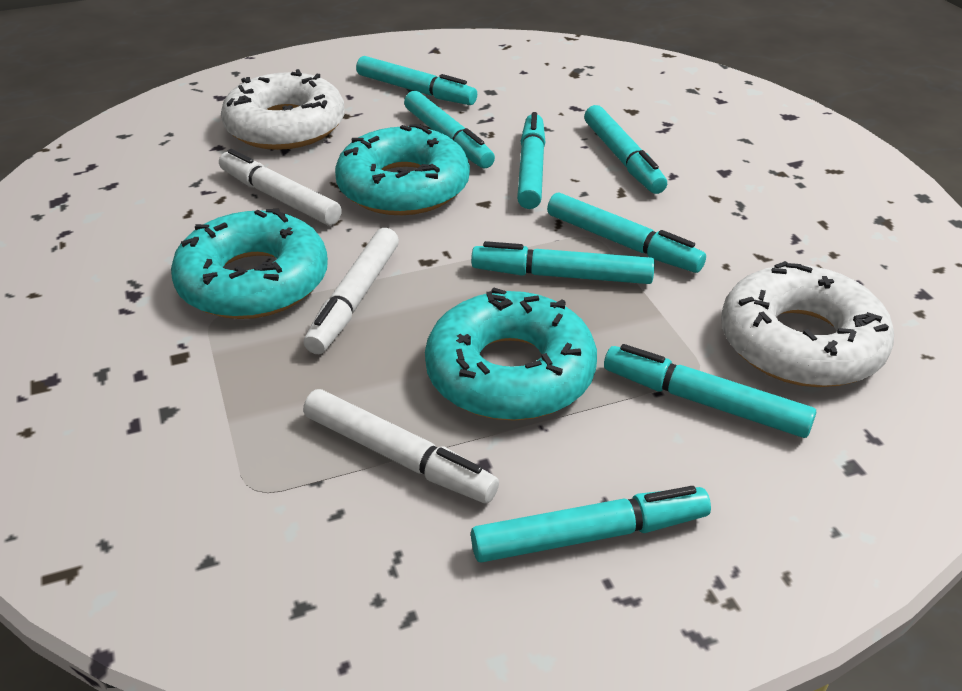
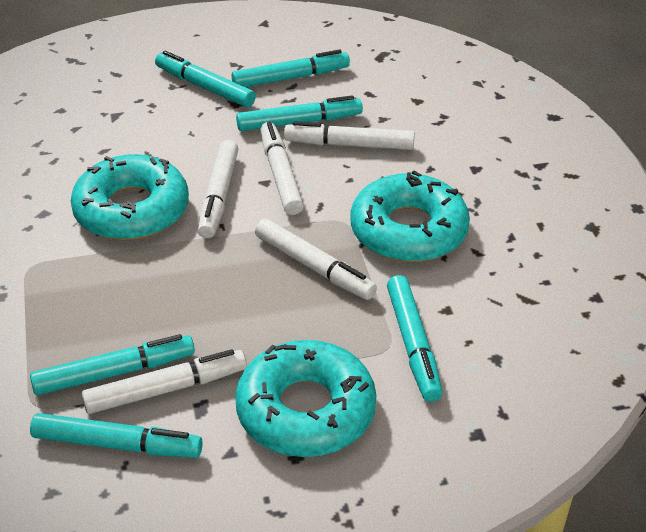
turquoise marker: 8 -> 6
white donut: 2 -> 0
white marker: 3 -> 5

